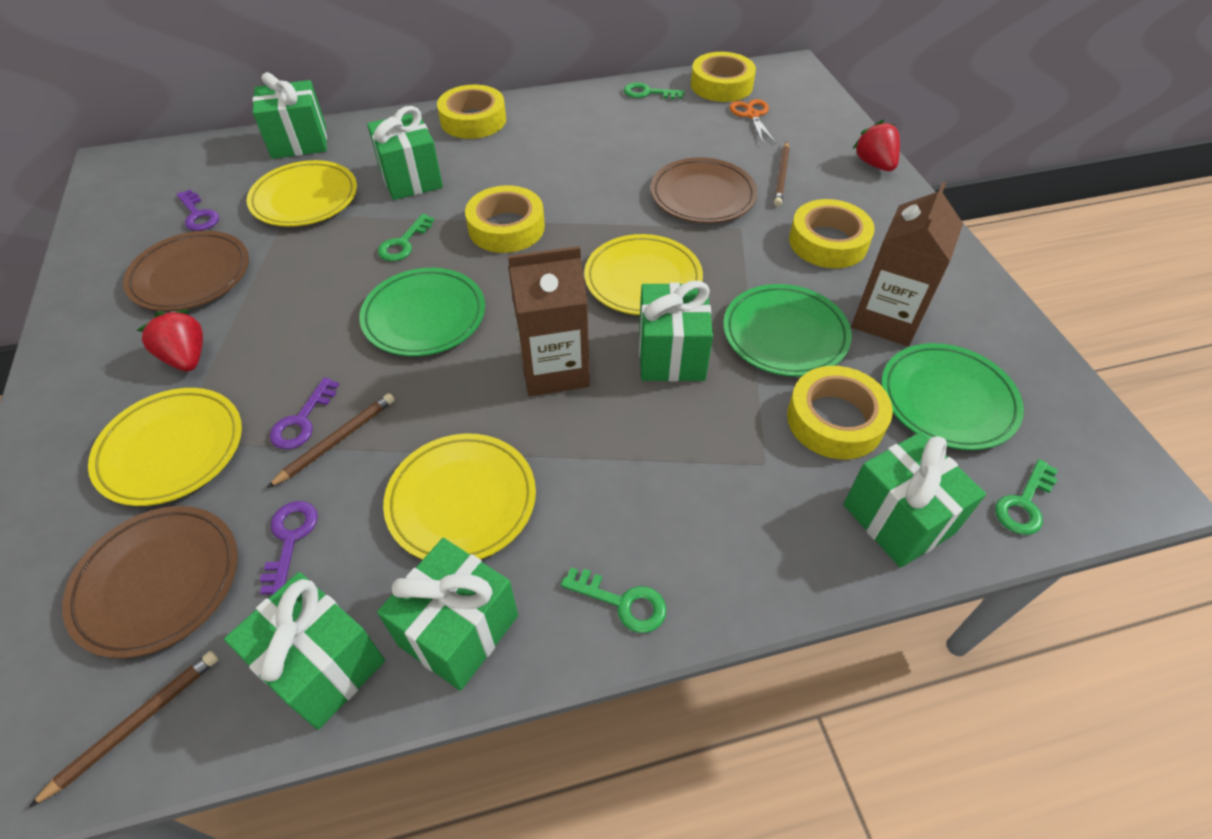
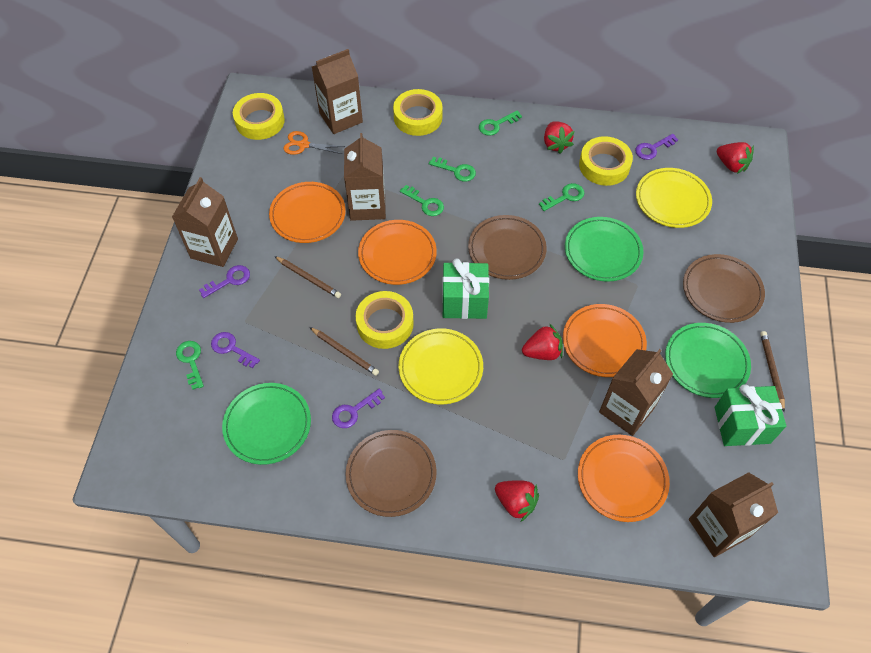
brown carton: 2 -> 5
green gift: 6 -> 2
green key: 4 -> 5
orange plate: 0 -> 4
purple key: 3 -> 4
red strawberry: 2 -> 4
yellow plate: 4 -> 2
yellow tape: 5 -> 4

